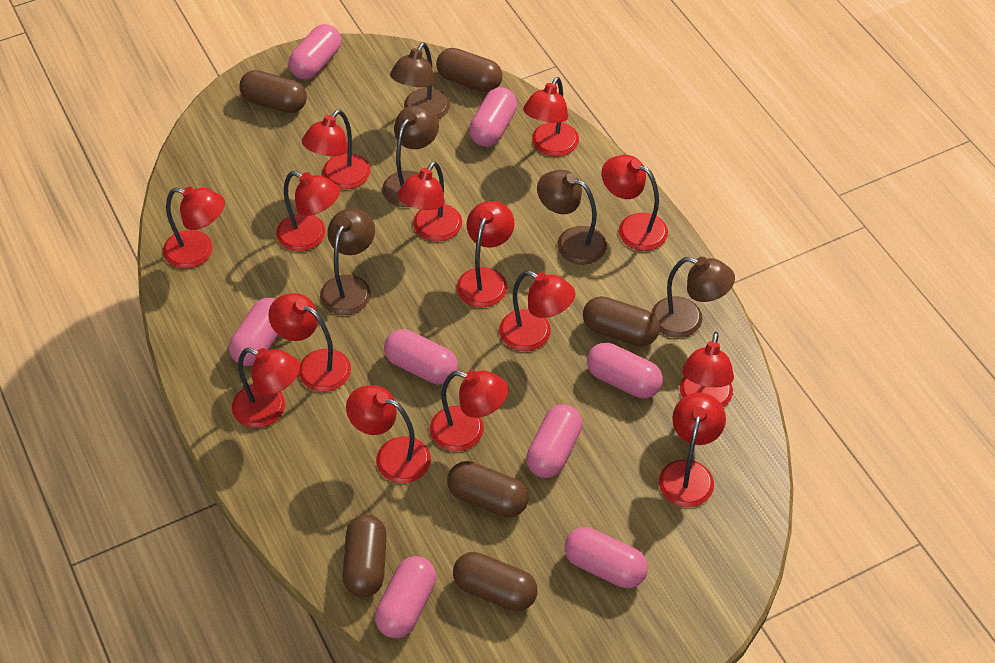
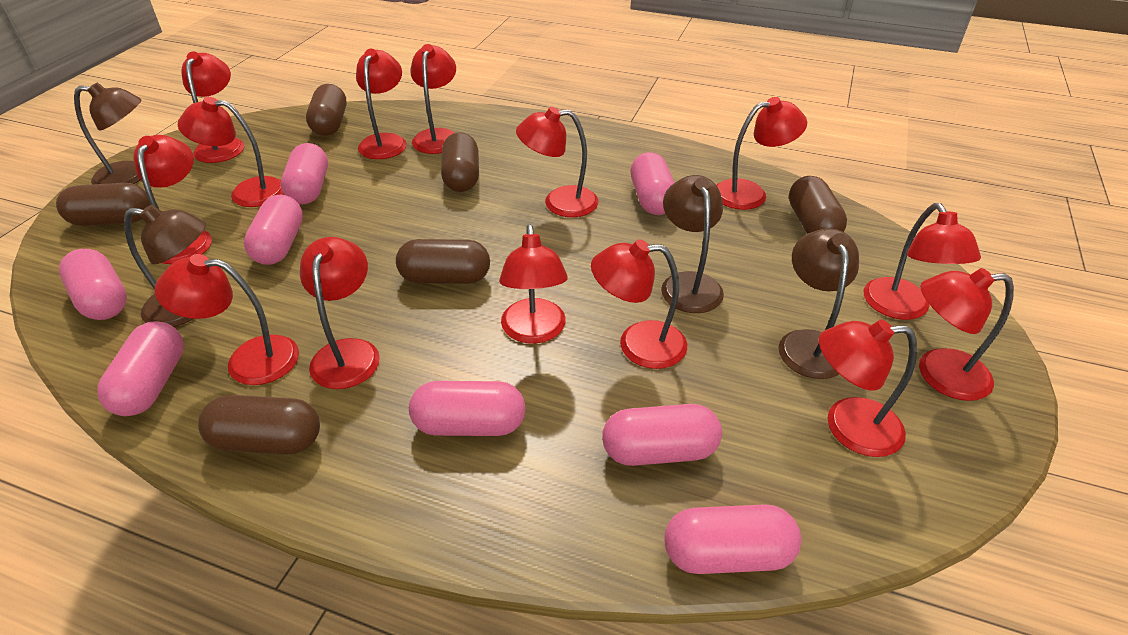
brown lamp: 5 -> 4

